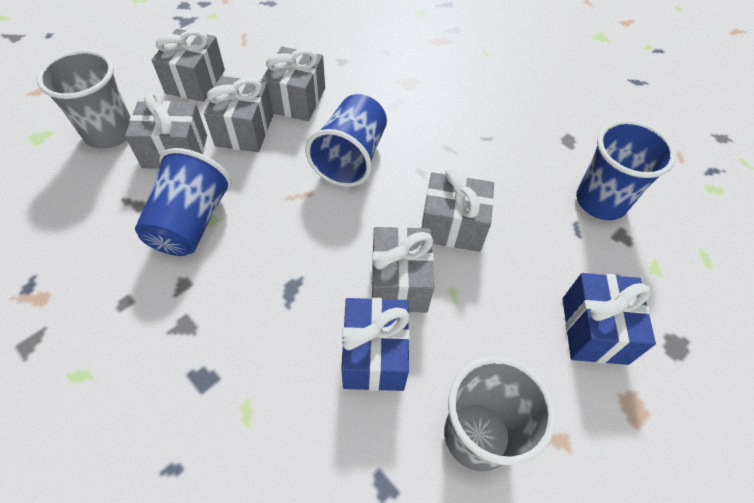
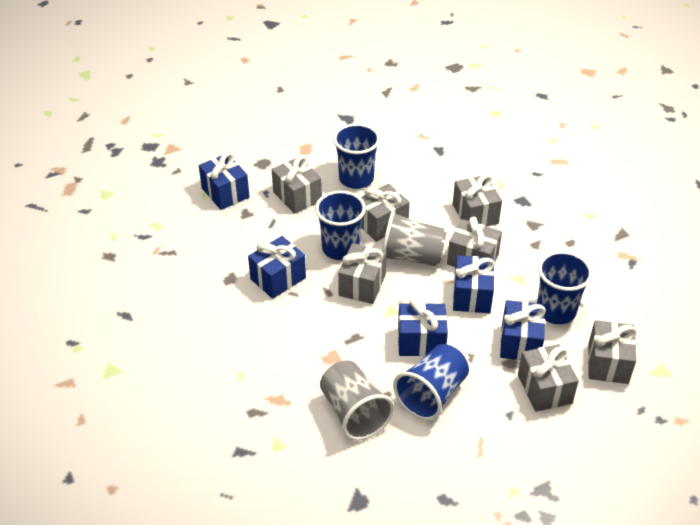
blue cup: 3 -> 4
blue gift: 2 -> 5
grey gift: 6 -> 7

